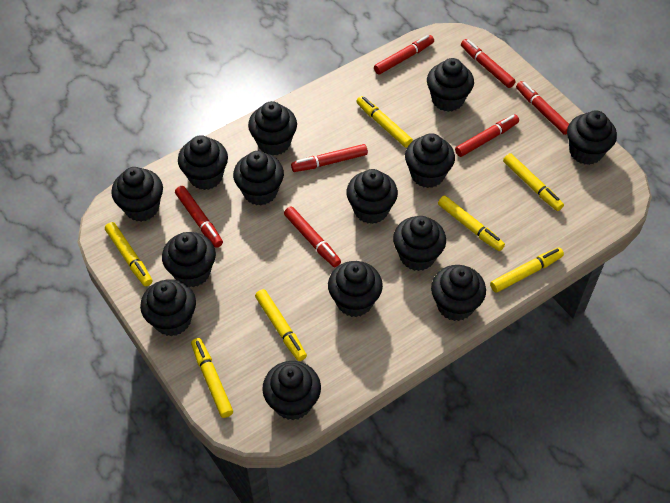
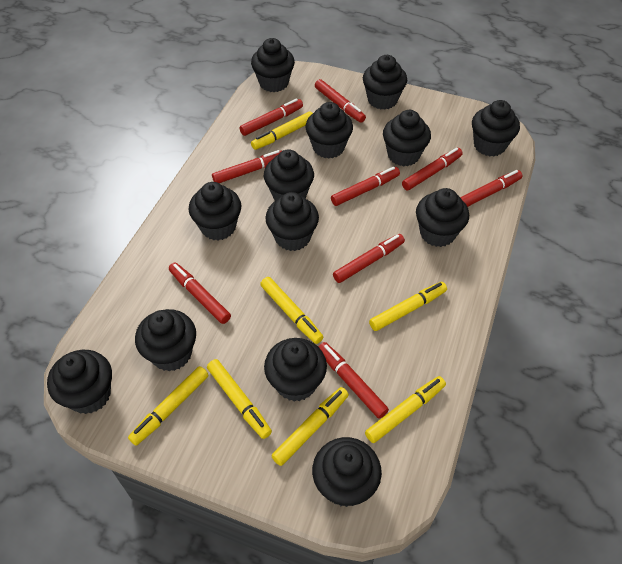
black cupcake: 14 -> 13
red marker: 7 -> 9

